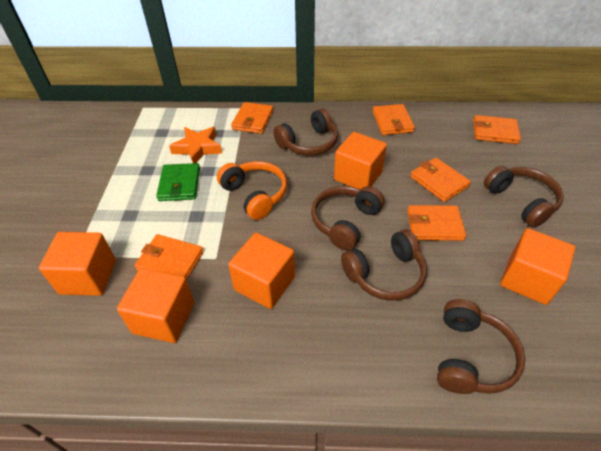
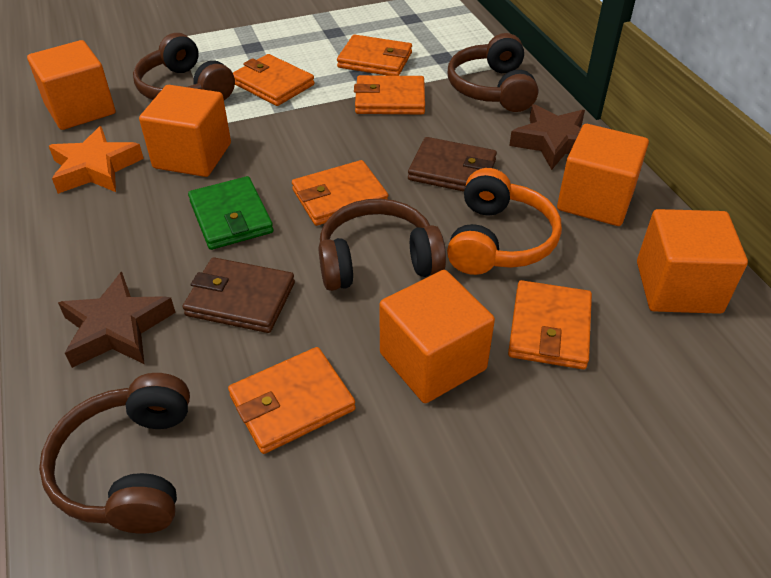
brown headphones: 5 -> 4
brown star: 0 -> 2
brown wallet: 0 -> 2

